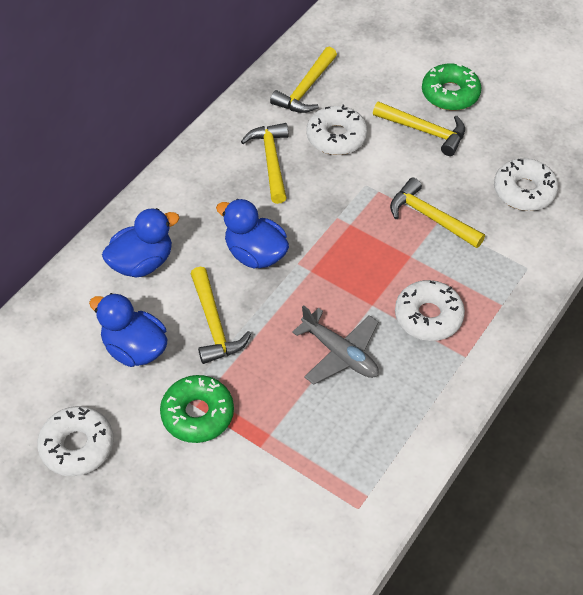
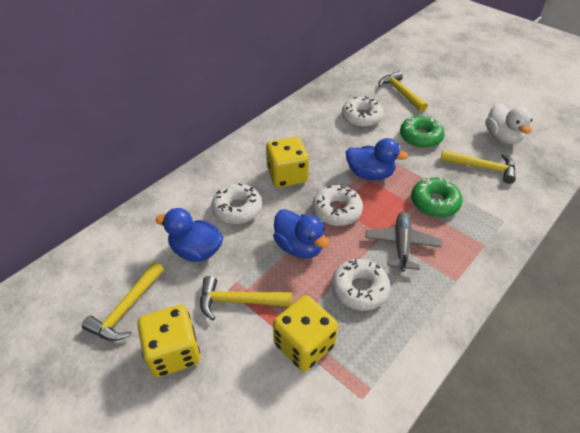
white duck: 0 -> 1
yellow dice: 0 -> 3
yellow hammer: 5 -> 4

